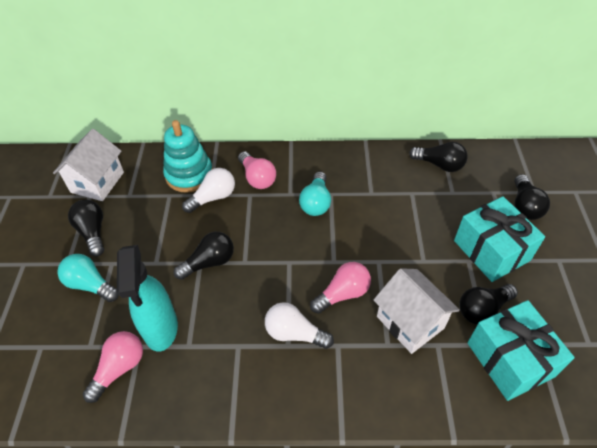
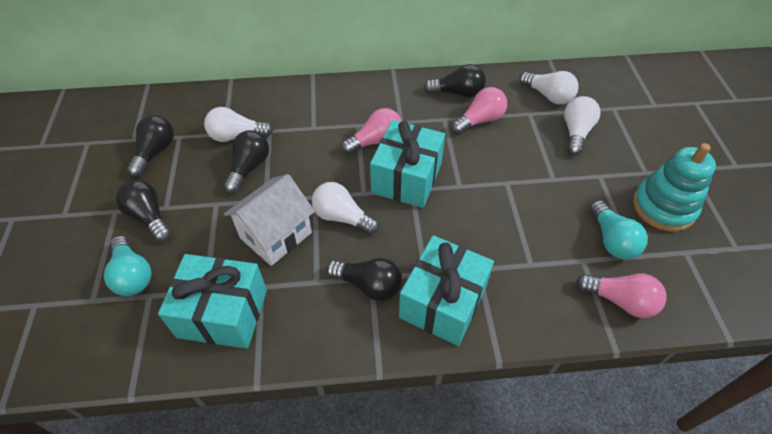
turquoise gift: 2 -> 3
turquoise spray bottle: 1 -> 0
white house: 2 -> 1
white light bulb: 2 -> 4

